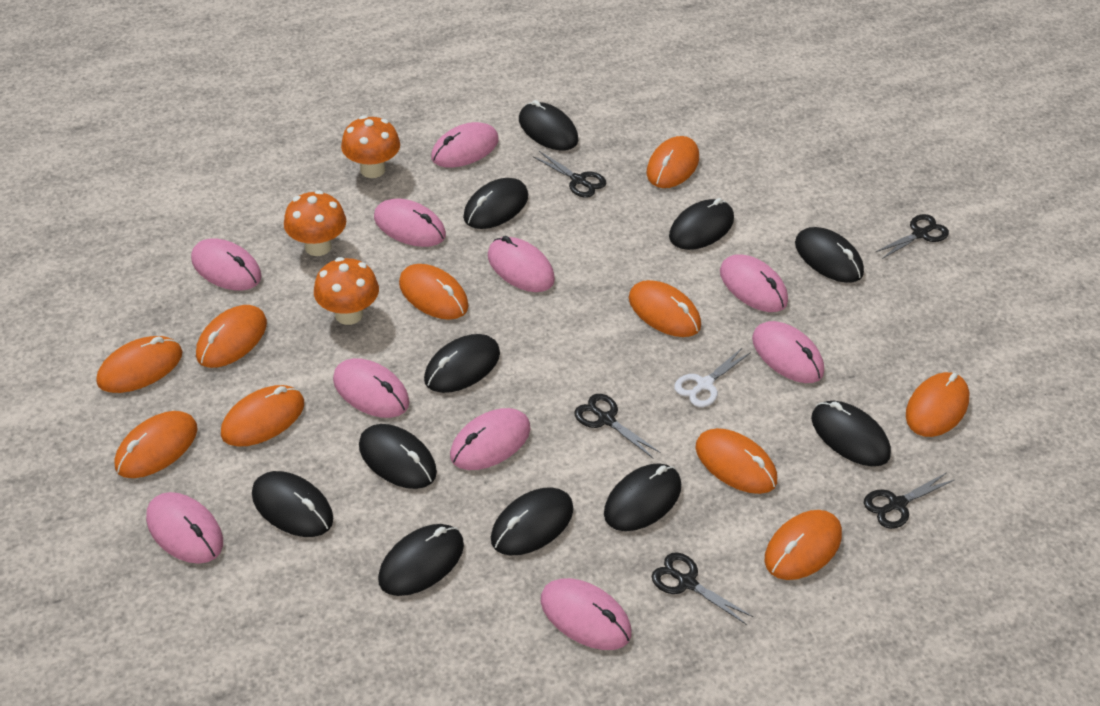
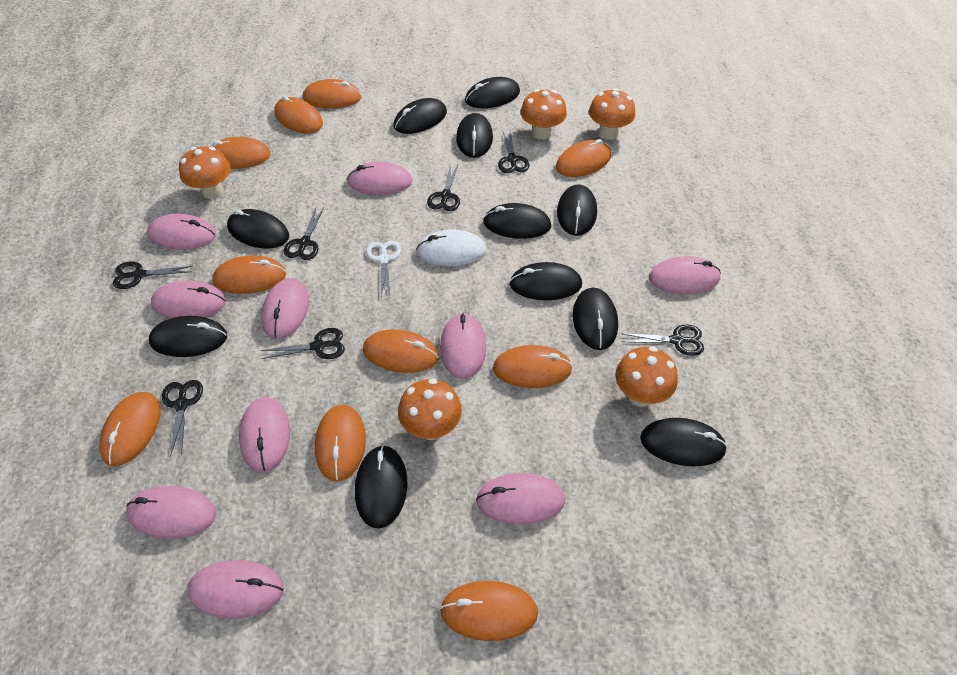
black scissors: 5 -> 7
orange mushroom: 3 -> 5
white mouse: 0 -> 1

